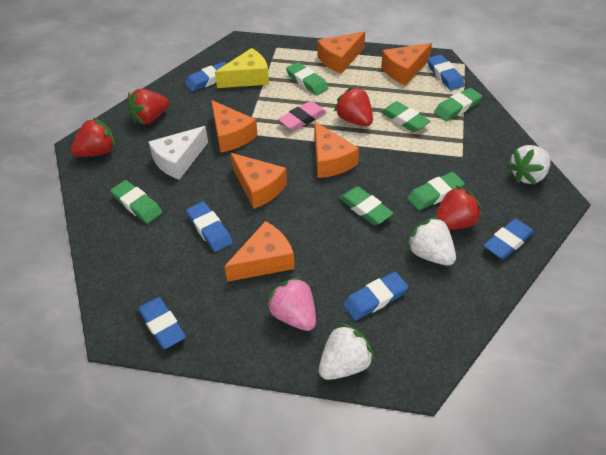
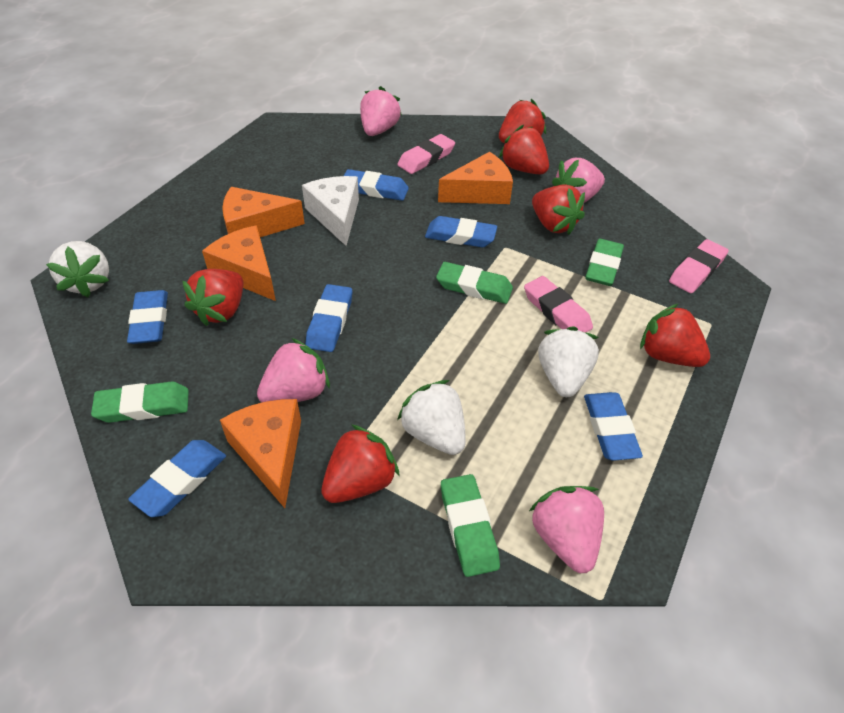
green eraser: 6 -> 4
orange cheese: 6 -> 4
pink eraser: 1 -> 3
pink strawberry: 1 -> 4
red strawberry: 4 -> 6
yellow cheese: 1 -> 0

